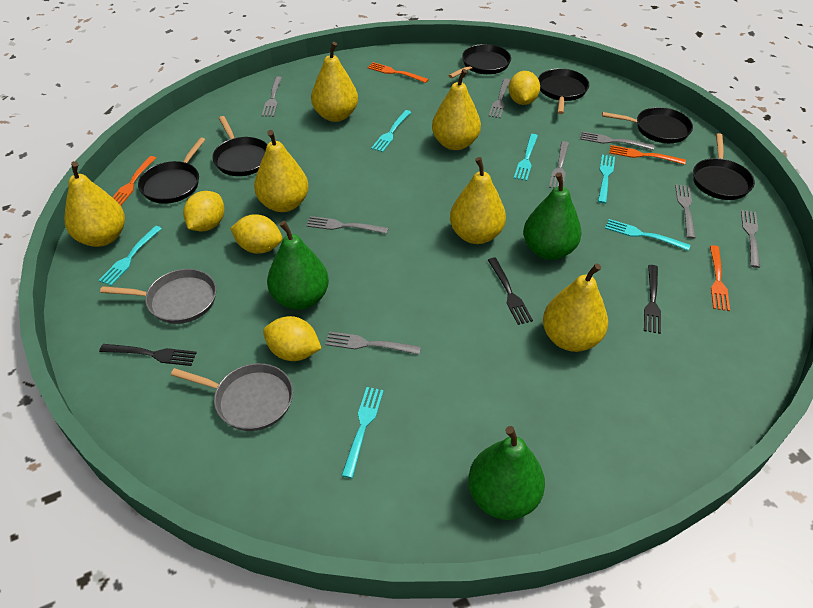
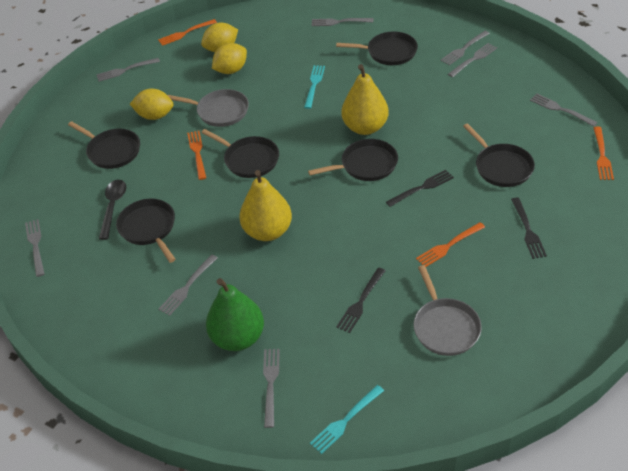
black spoon: 0 -> 1
green pear: 3 -> 1
turquoise fork: 6 -> 2
yellow lemon: 4 -> 3
yellow pear: 6 -> 2

